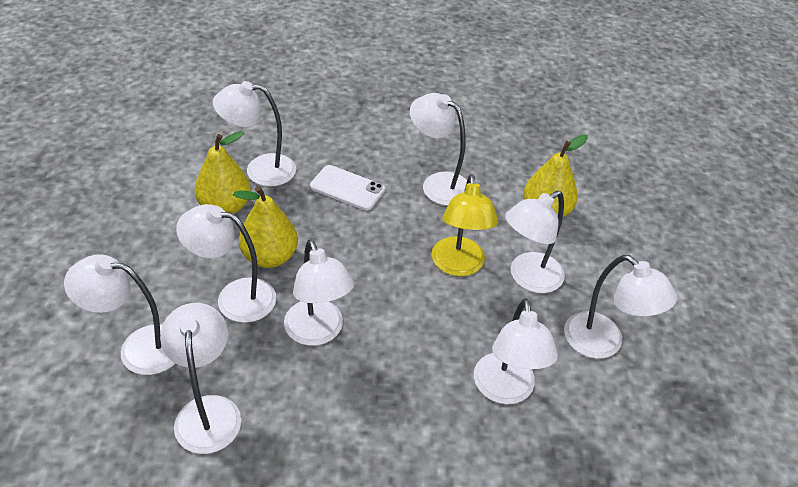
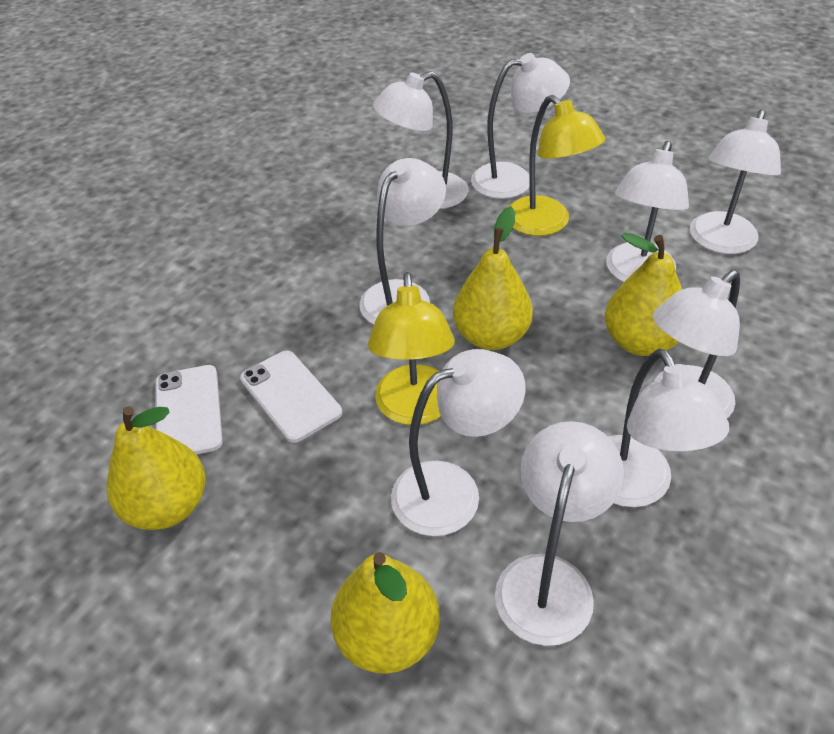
white phone: 1 -> 2
yellow lamp: 1 -> 2
yellow pear: 3 -> 4

